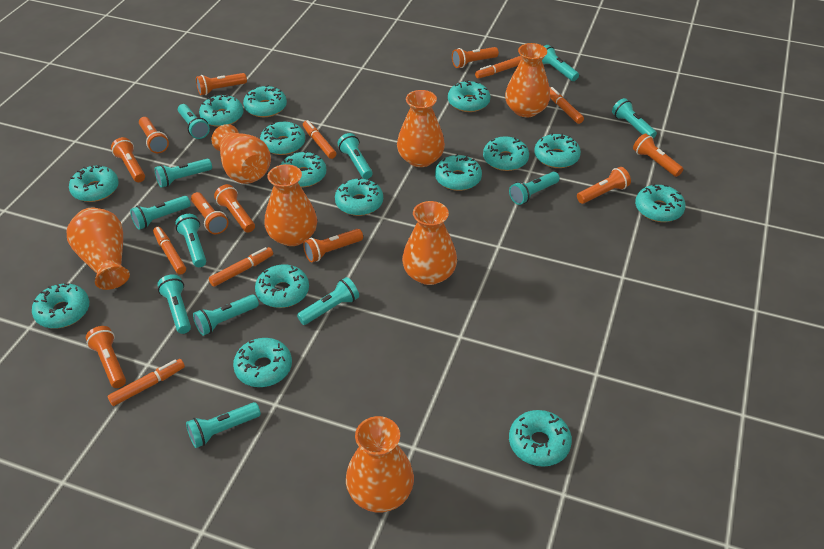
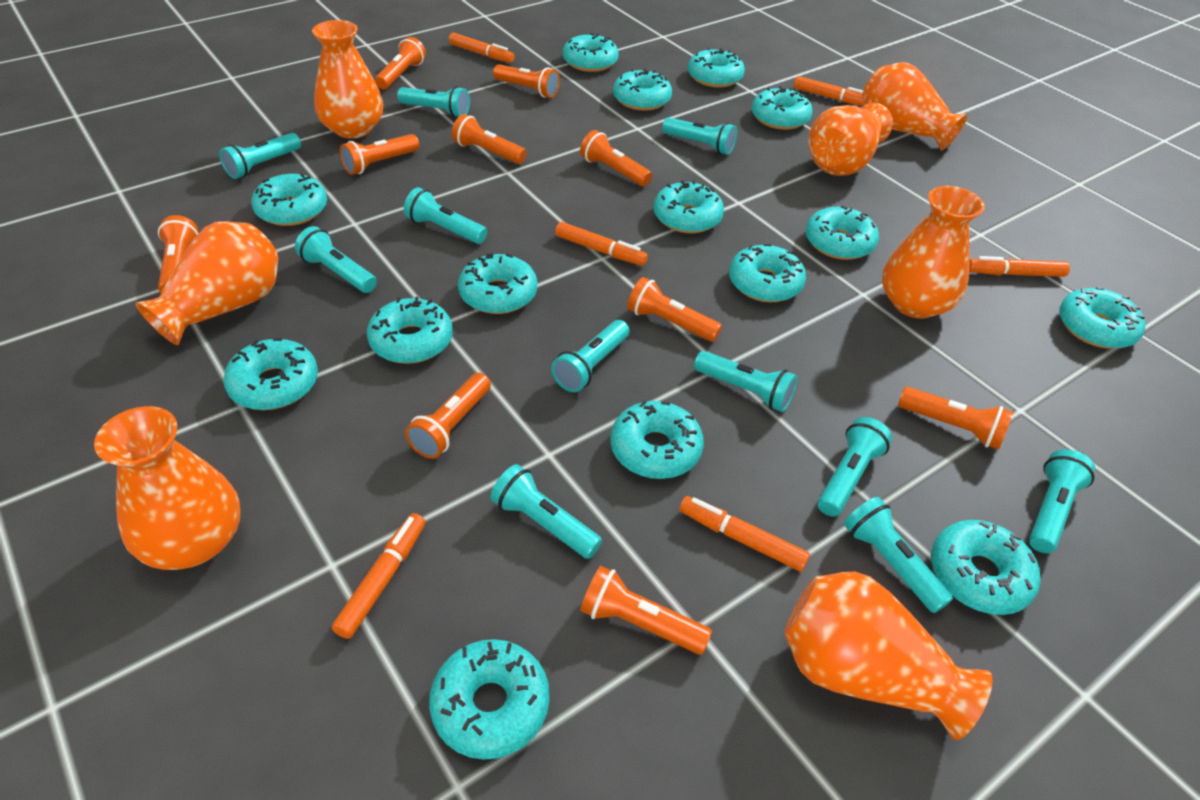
turquoise flashlight: 12 -> 11

